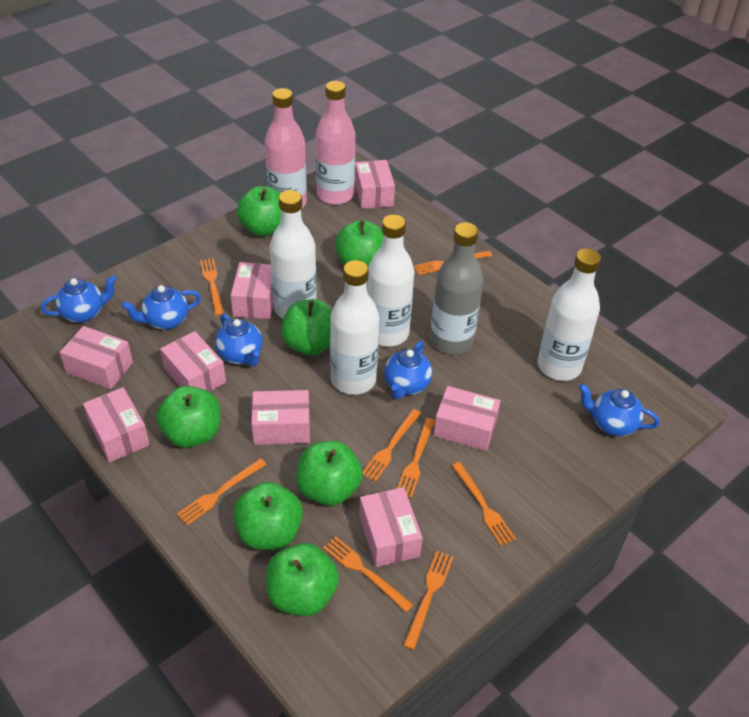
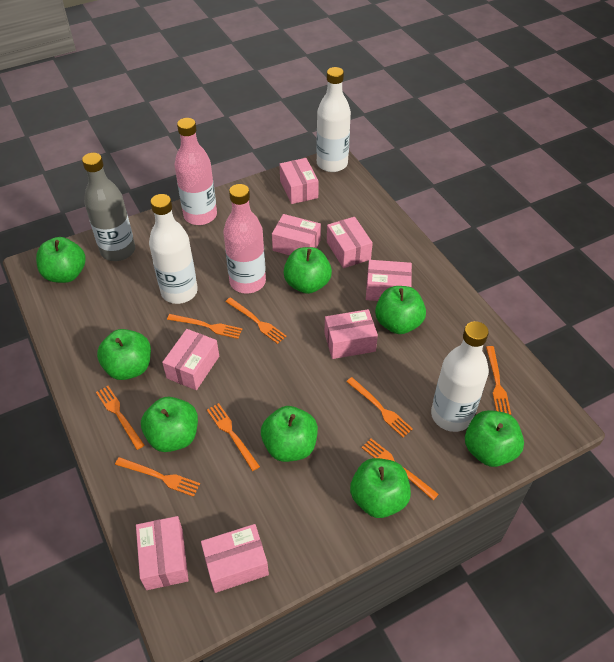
blue teapot: 5 -> 0
green apple: 7 -> 8
white bottle: 4 -> 3

